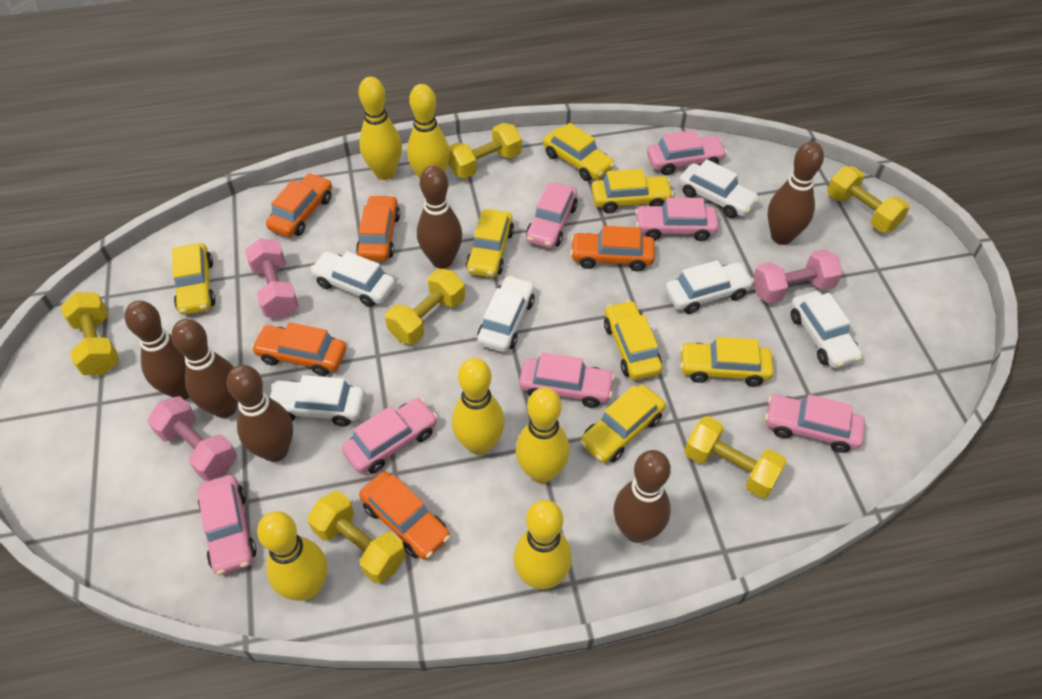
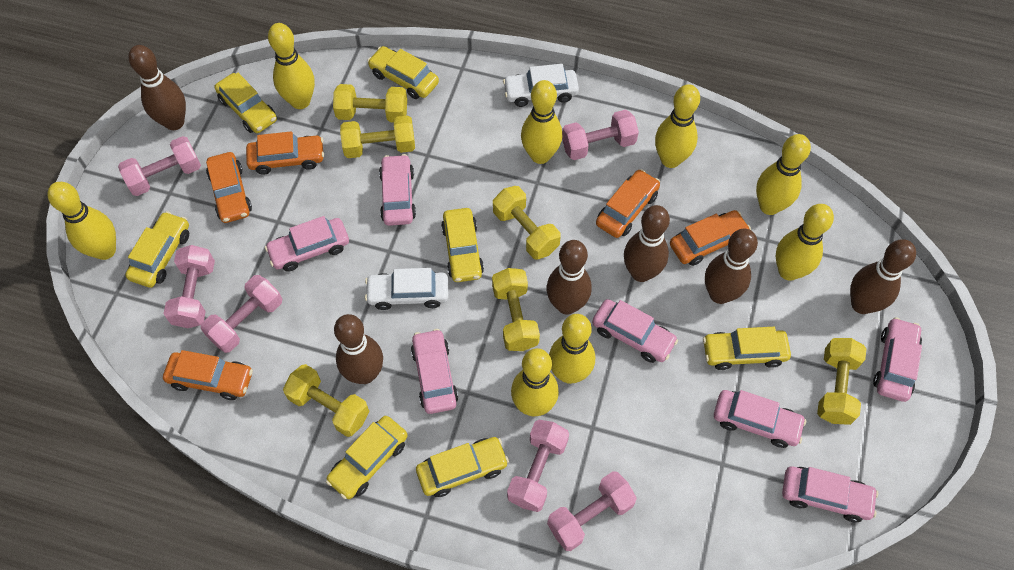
pink dumbbell: 3 -> 6
white car: 6 -> 2
yellow bowling pin: 6 -> 8

